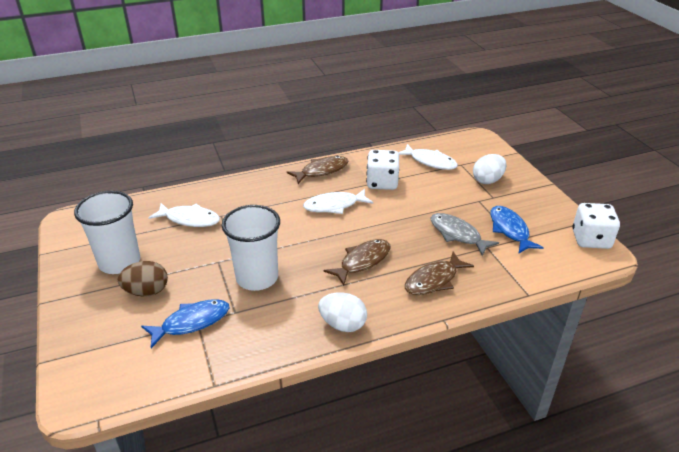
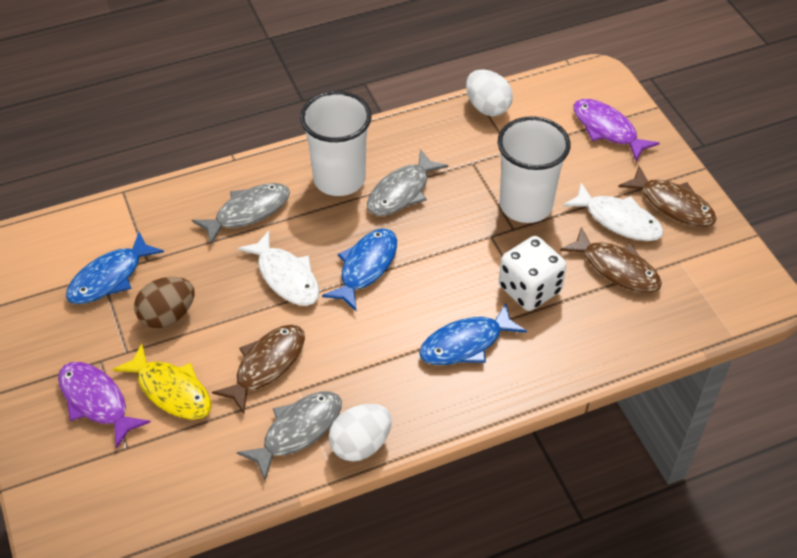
blue fish: 2 -> 3
grey fish: 1 -> 3
purple fish: 0 -> 2
white dice: 2 -> 1
white fish: 3 -> 2
yellow fish: 0 -> 1

